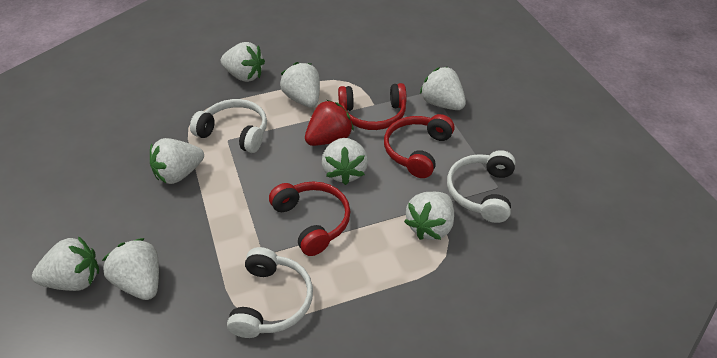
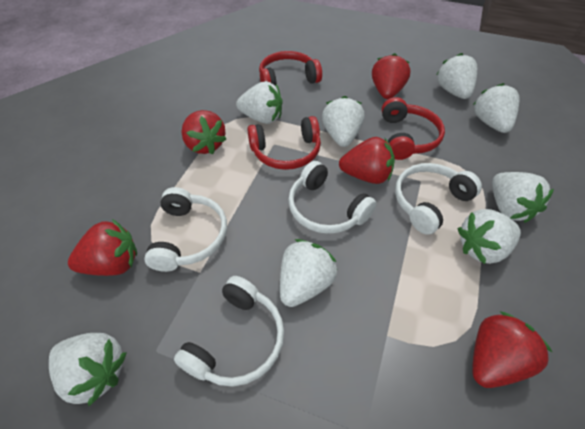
red strawberry: 1 -> 5
white headphones: 3 -> 4

